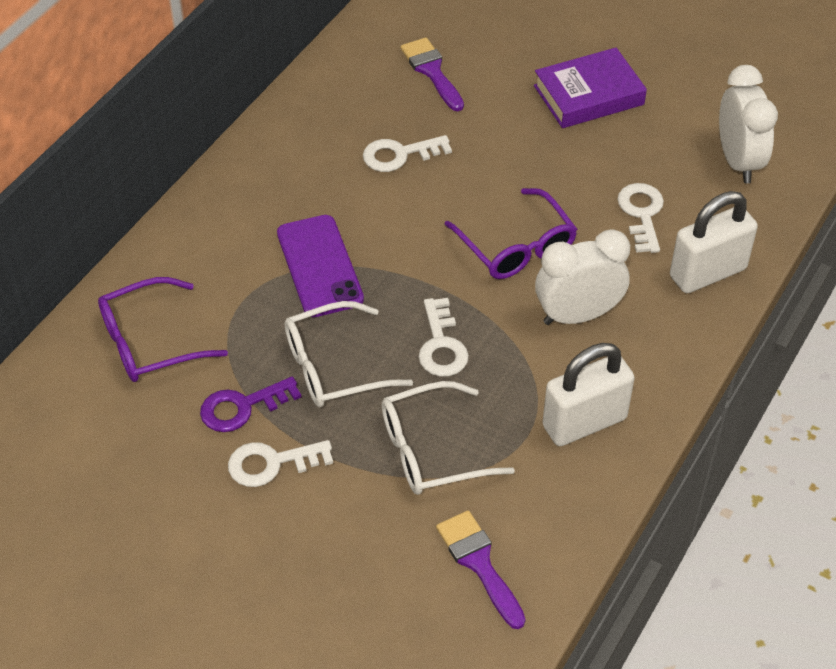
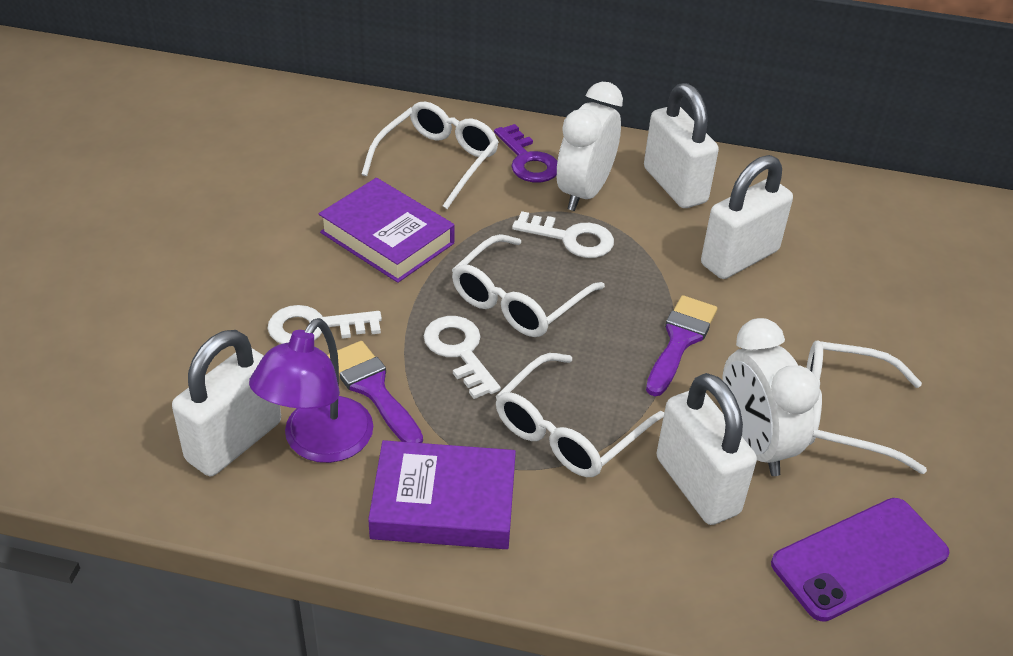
purple book: 1 -> 2
purple glasses: 2 -> 0
purple lamp: 0 -> 1
white glasses: 2 -> 4
white key: 4 -> 3
white padlock: 2 -> 4

